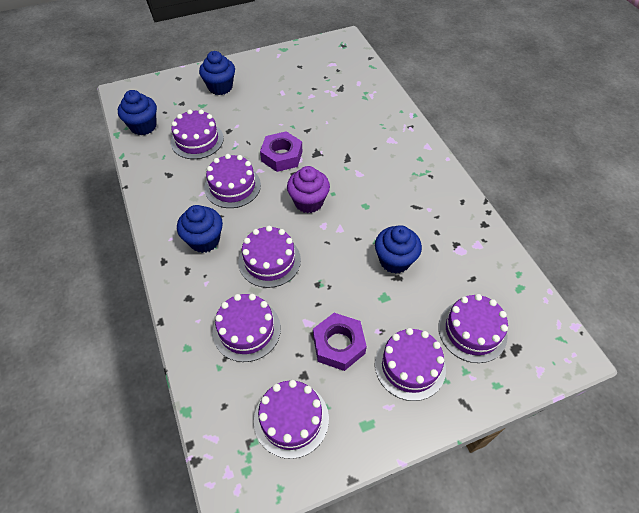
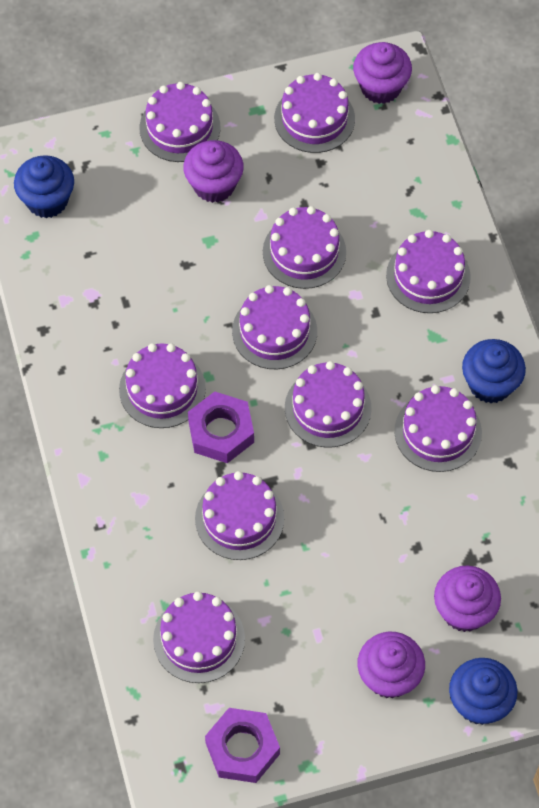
blue cupcake: 4 -> 3
purple cake: 7 -> 10
purple cupcake: 1 -> 4

